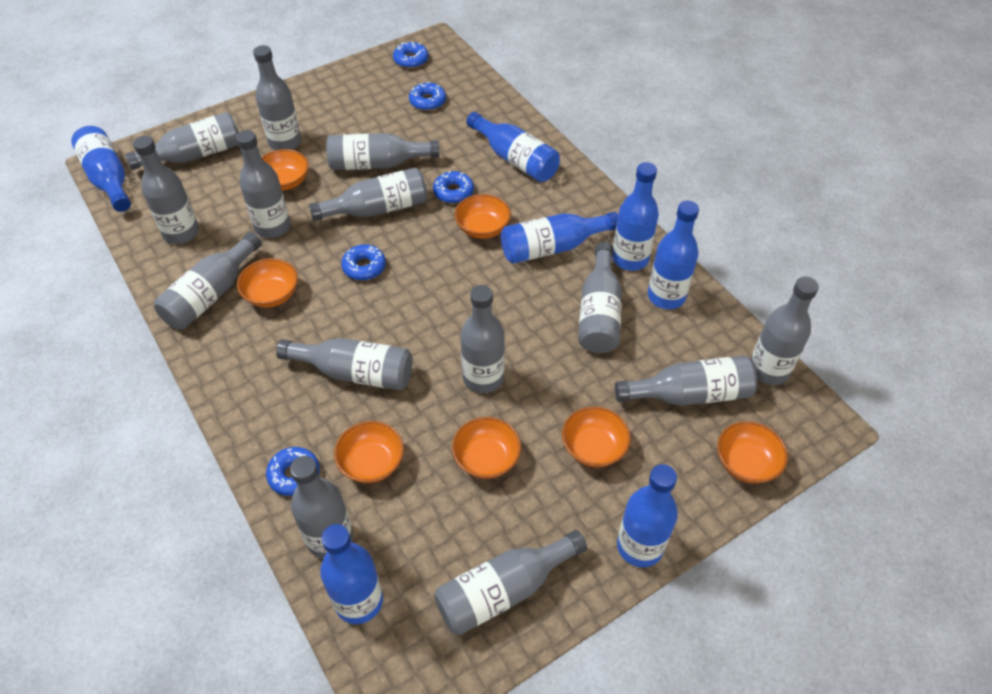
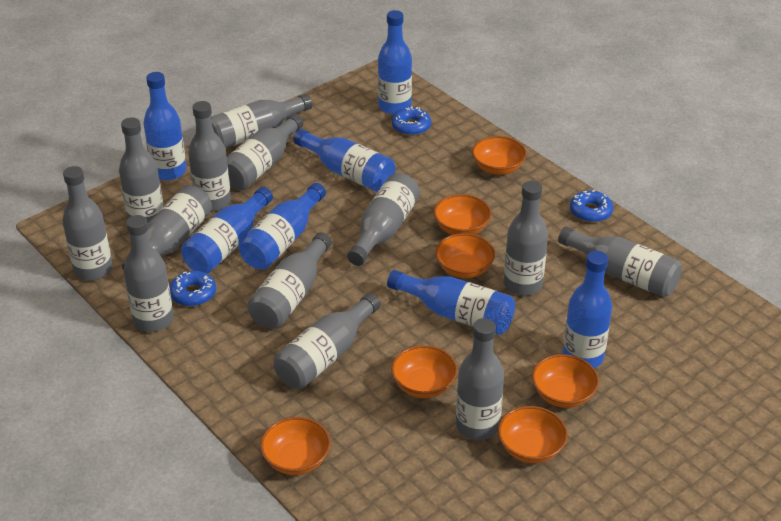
blue donut: 5 -> 3
grey bottle: 14 -> 13

